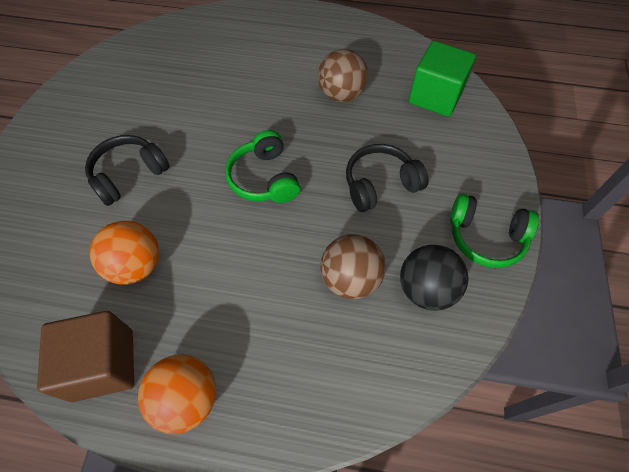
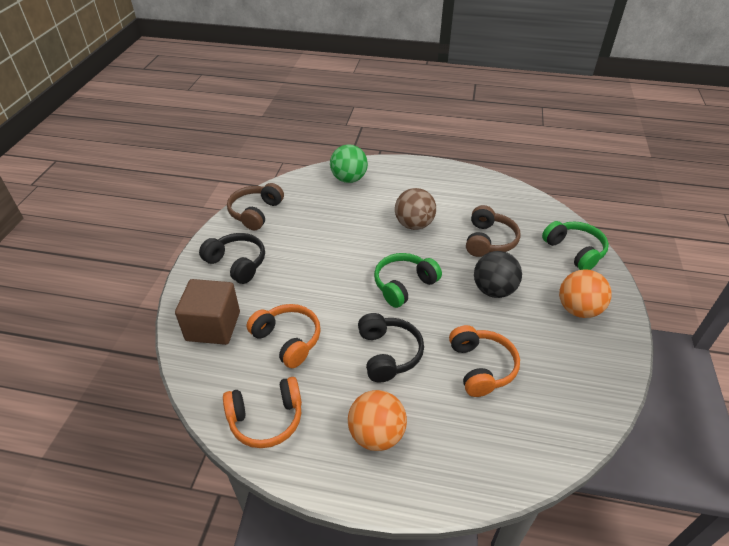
brown ball: 2 -> 1
brown headphones: 0 -> 2
green ball: 0 -> 1
green cube: 1 -> 0
orange headphones: 0 -> 3

